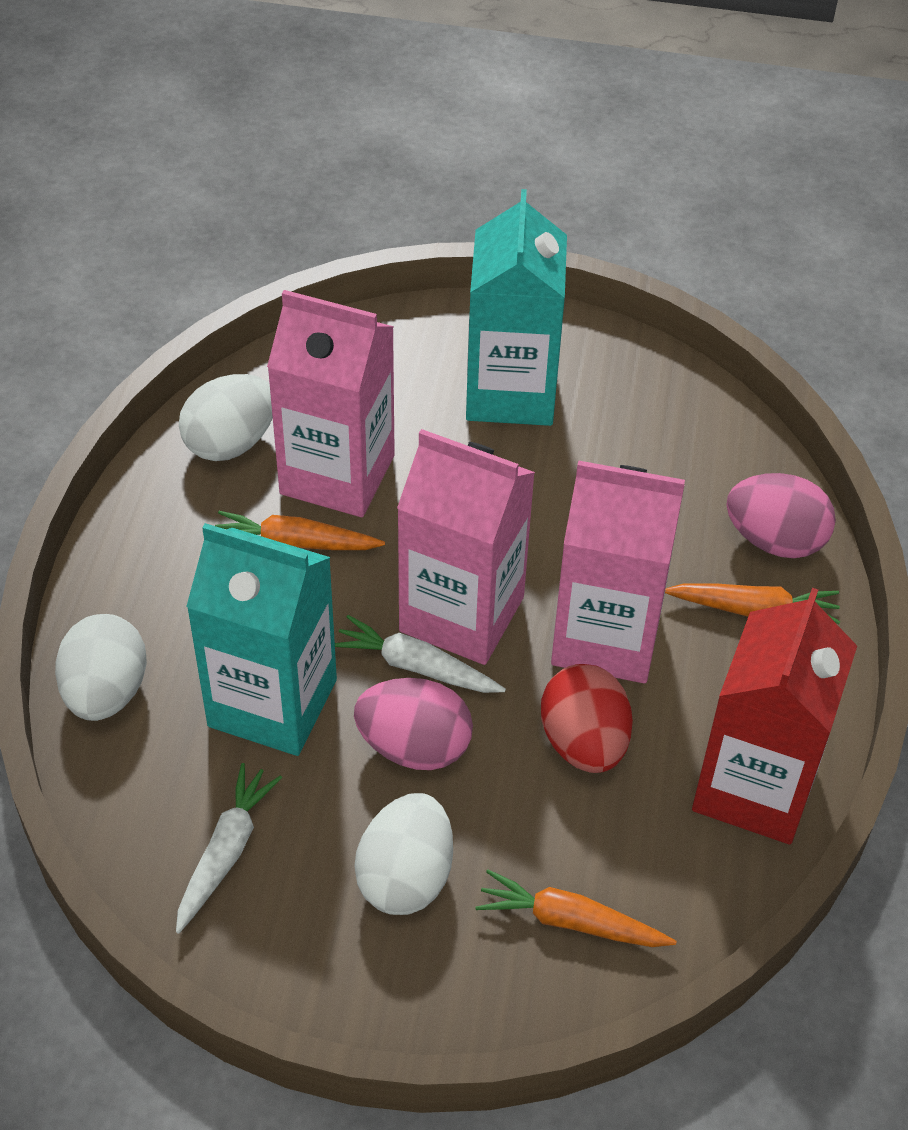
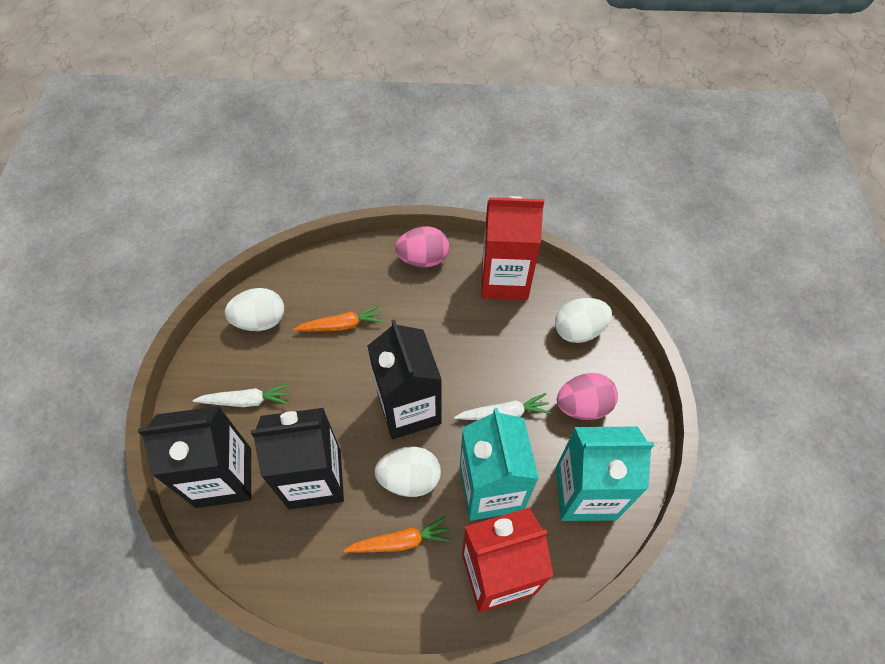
black carton: 0 -> 3
orange carrot: 3 -> 2
pink carton: 3 -> 0
red carton: 1 -> 2
red egg: 1 -> 0

